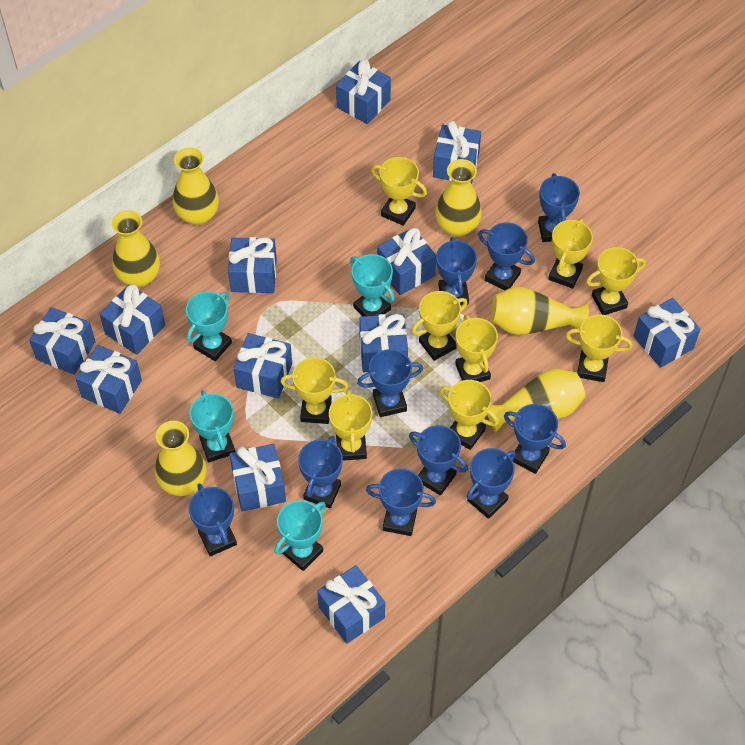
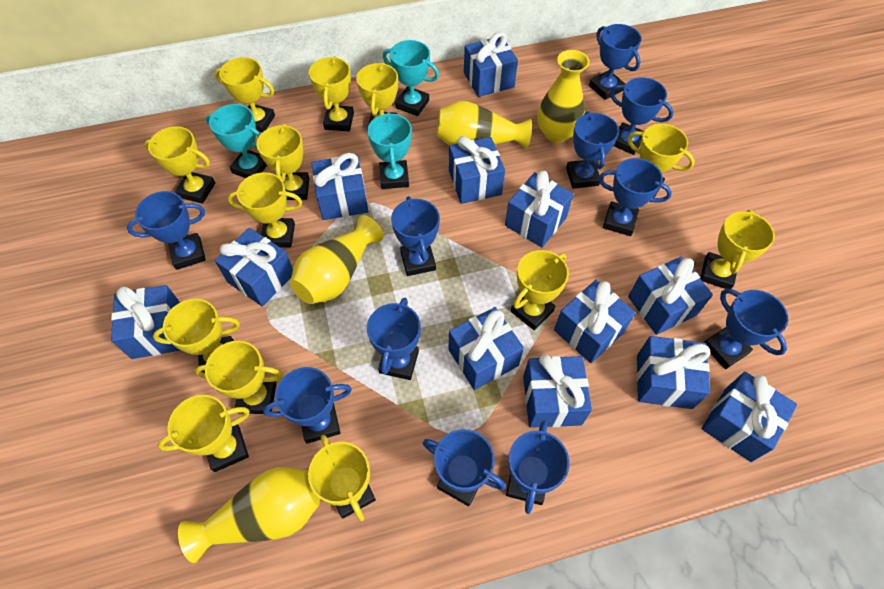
blue trophy: 10 -> 11
turquoise trophy: 4 -> 3
yellow trophy: 9 -> 13
yellow vase: 6 -> 4

